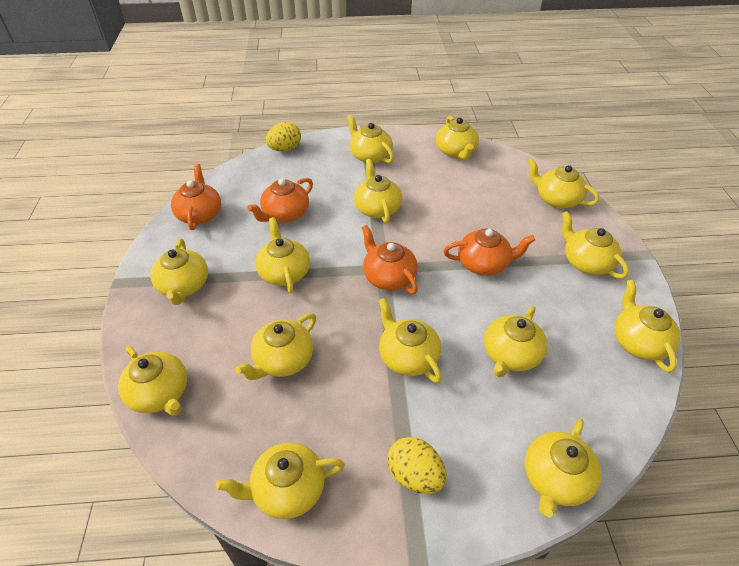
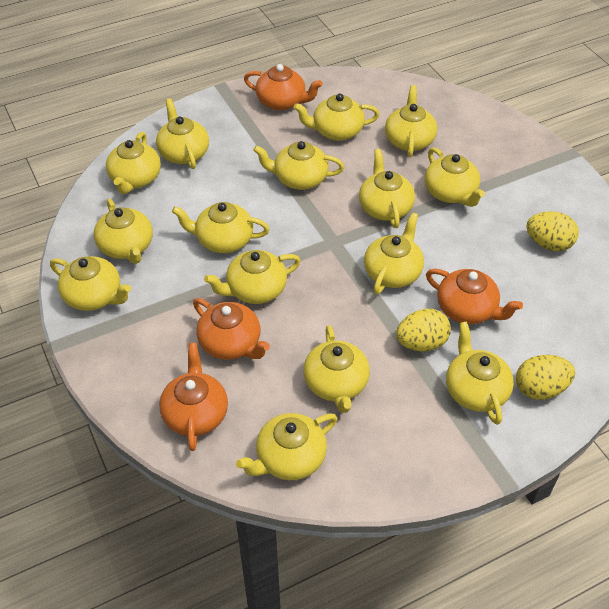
yellow egg: 2 -> 3
yellow teapot: 14 -> 15

